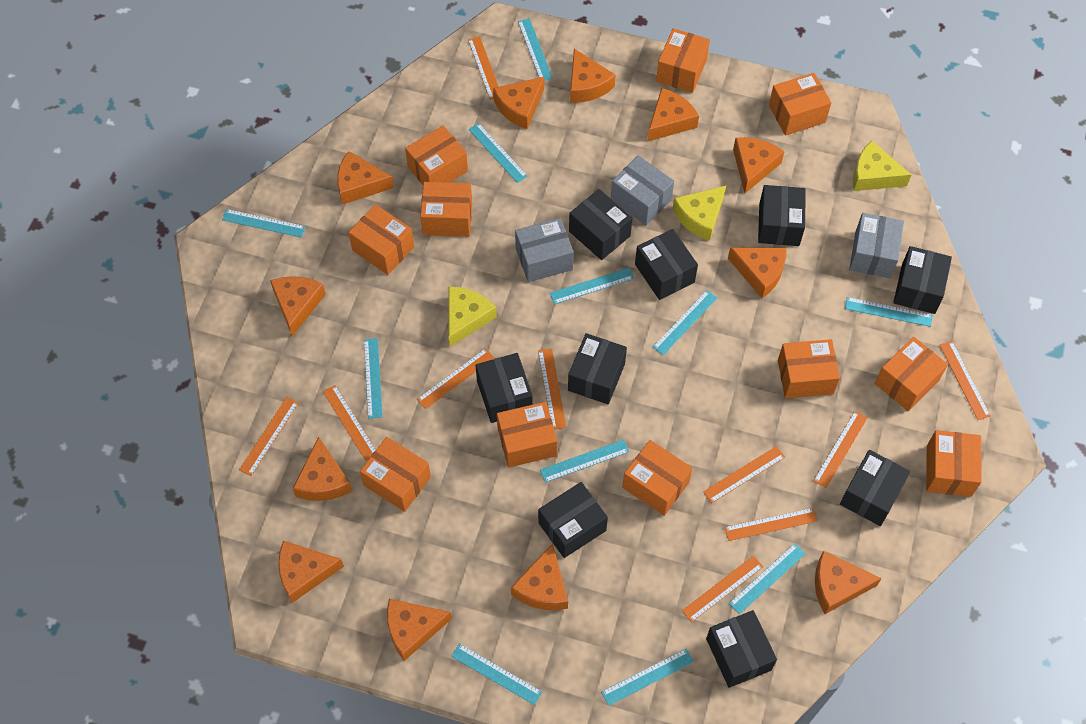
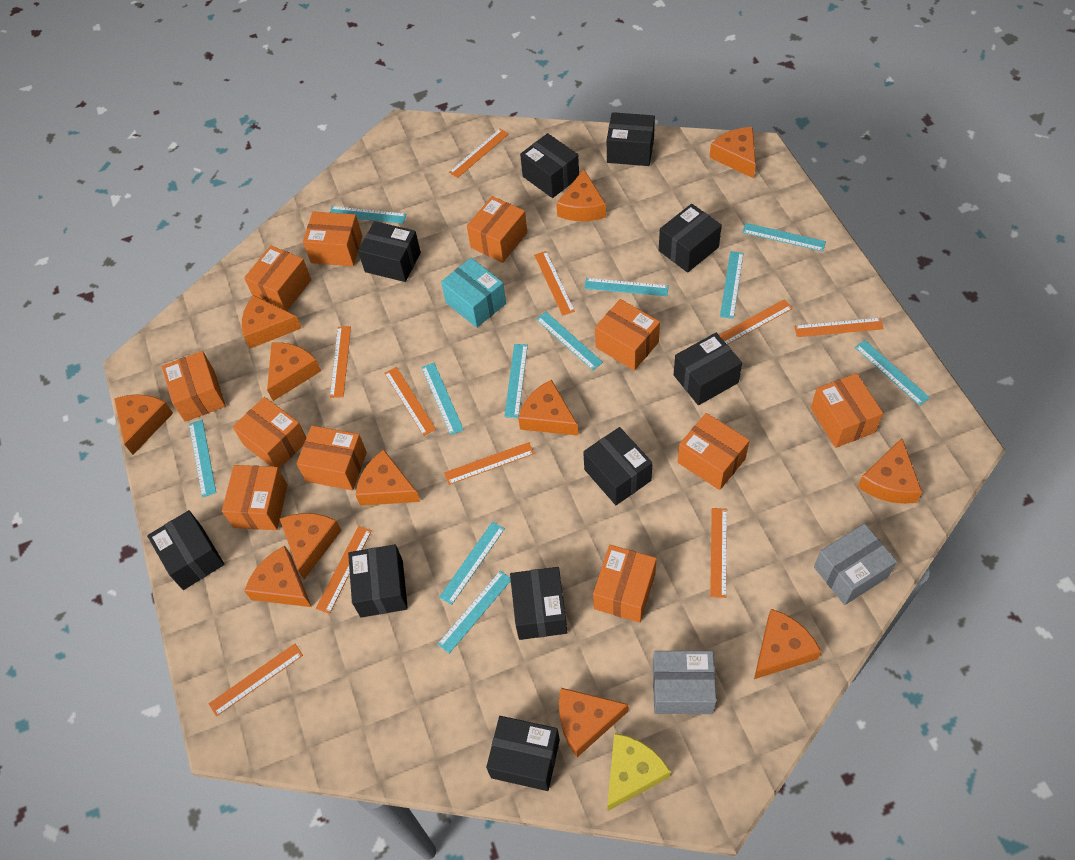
black box: 9 -> 10
grey box: 3 -> 2
turquoise box: 0 -> 1
yellow cheese: 3 -> 1

